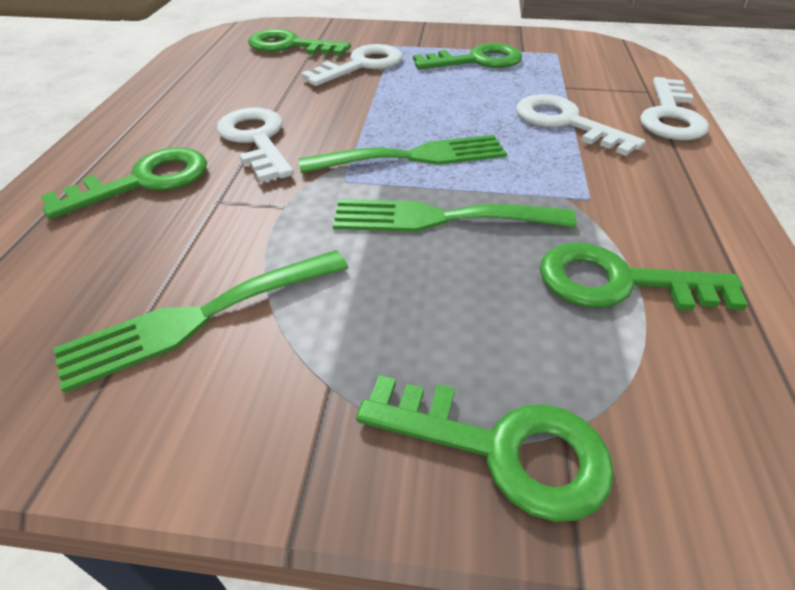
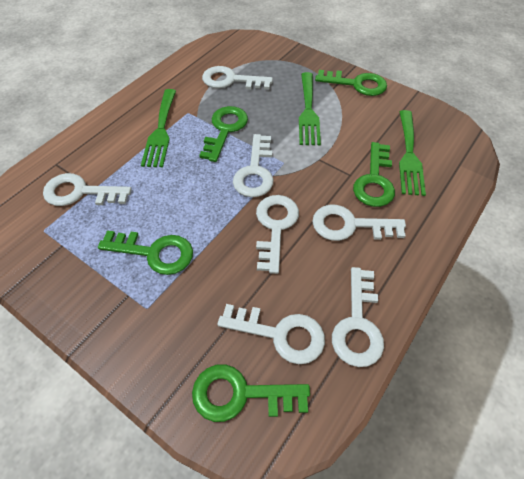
white key: 4 -> 7

